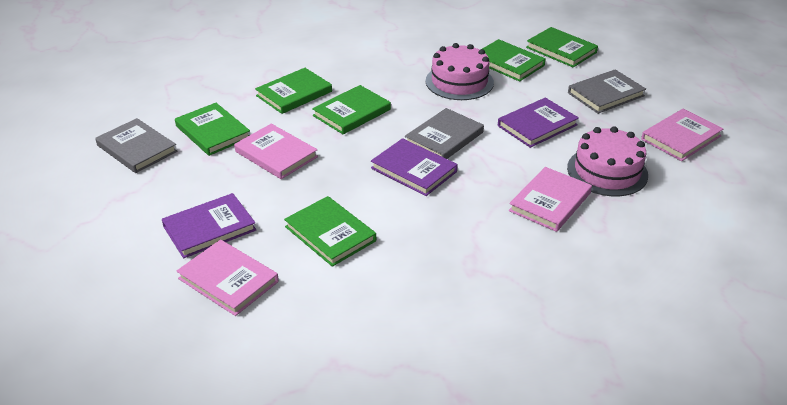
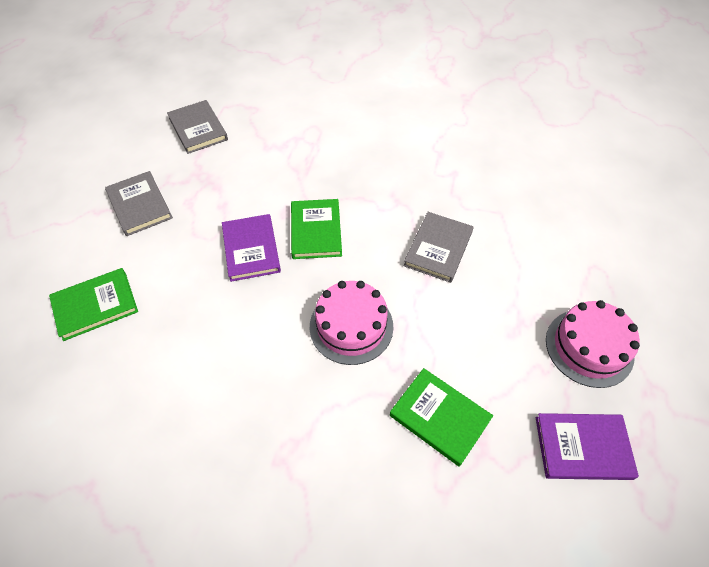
green book: 6 -> 3
pink book: 4 -> 0
purple book: 3 -> 2

